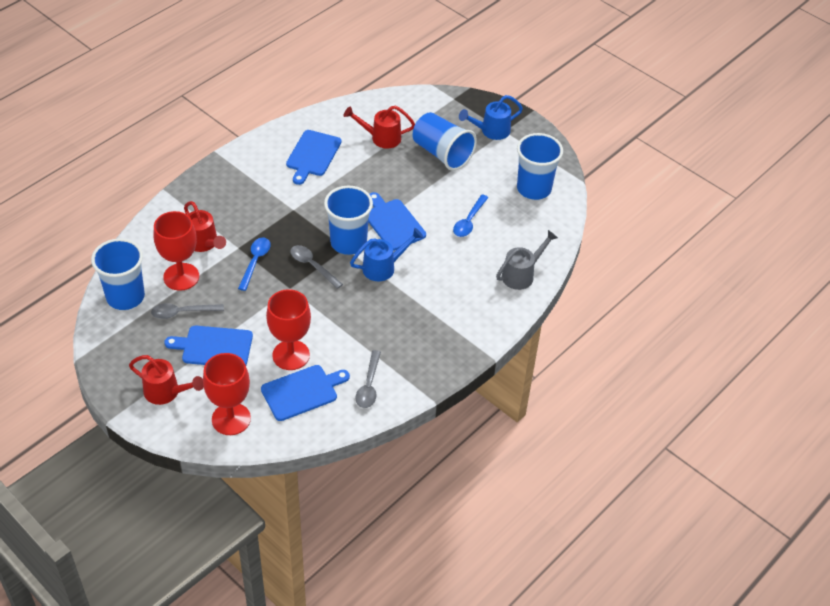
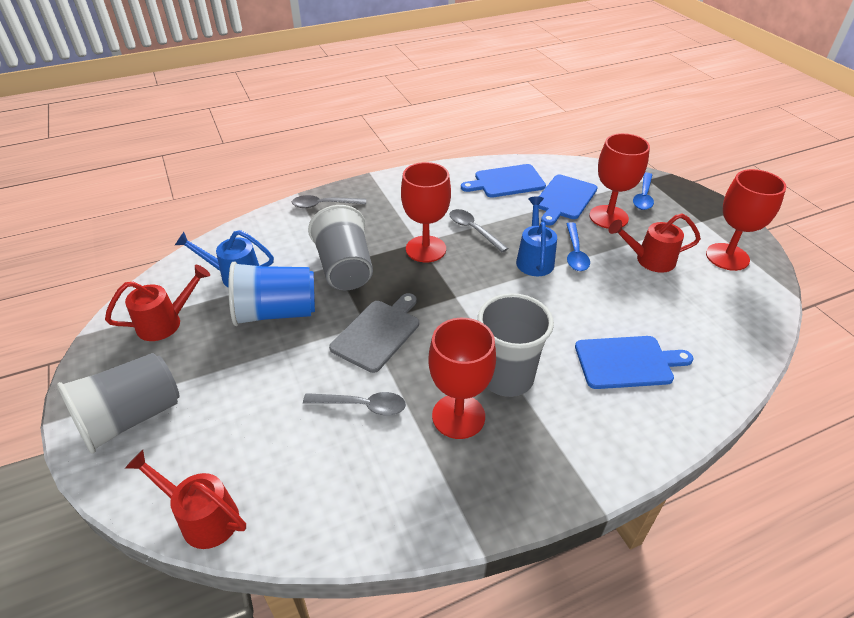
blue cup: 4 -> 1
blue cutting board: 4 -> 3
grey cup: 0 -> 3
grey cutting board: 0 -> 1
grey watering can: 1 -> 0
red goblet: 3 -> 4

